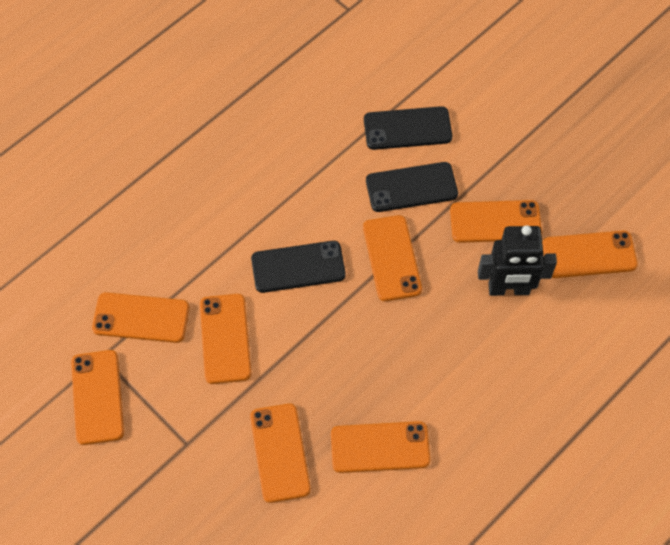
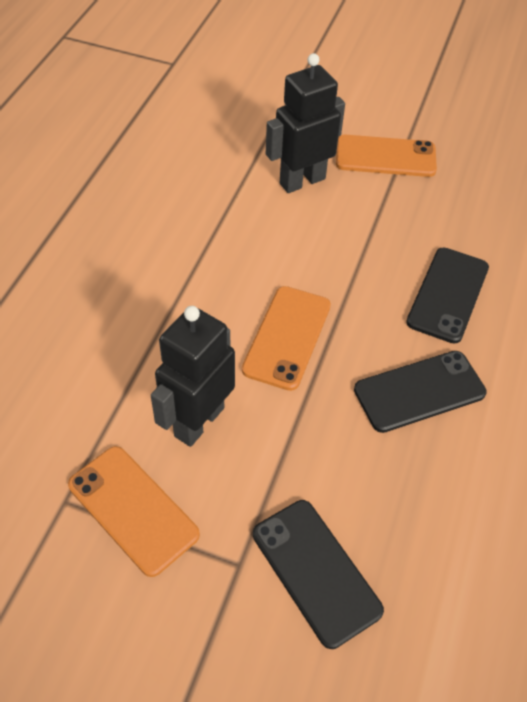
black robot: 1 -> 2
orange phone: 8 -> 3

